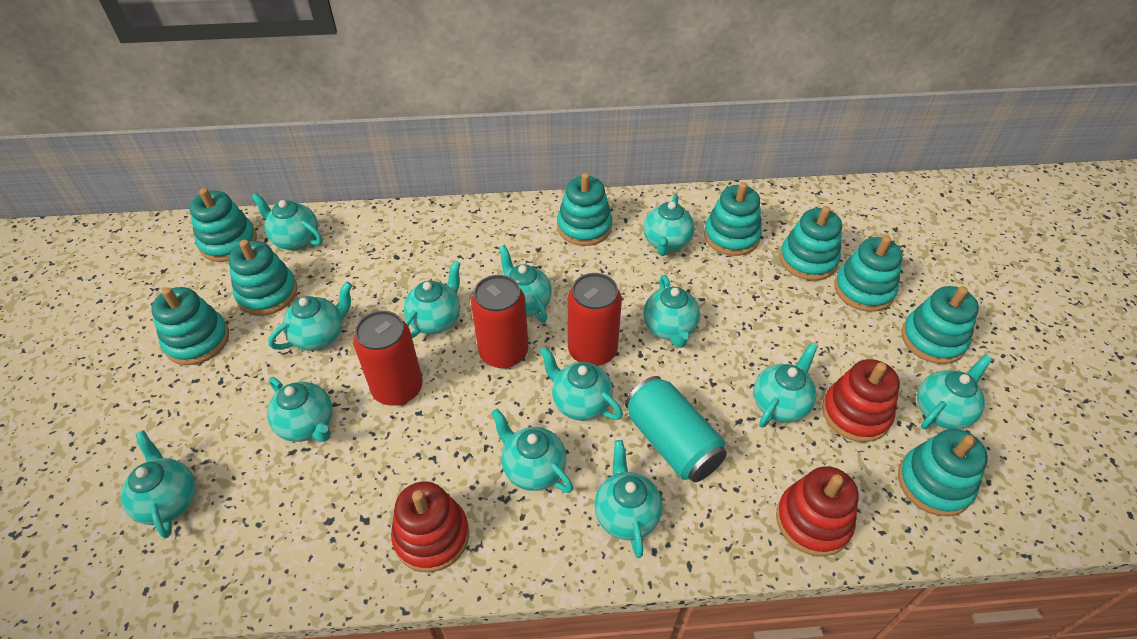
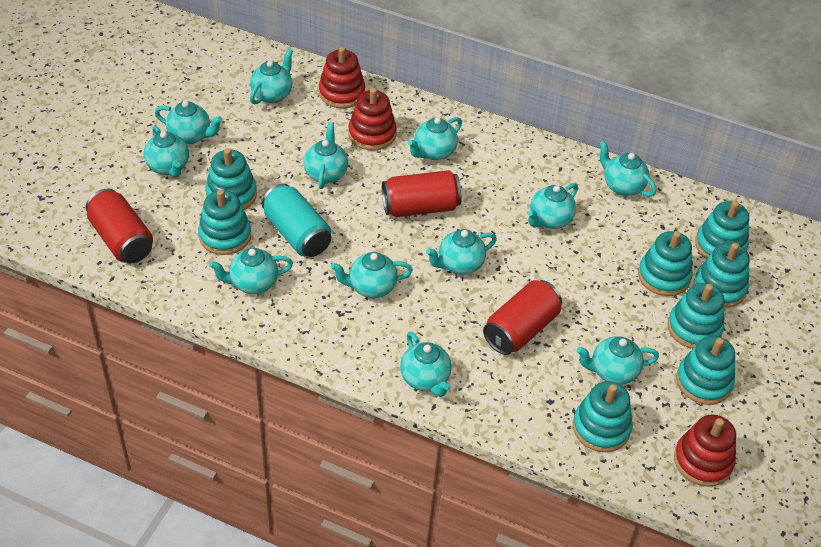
turquoise stacking toy: 9 -> 8
turquoise teapot: 13 -> 12

